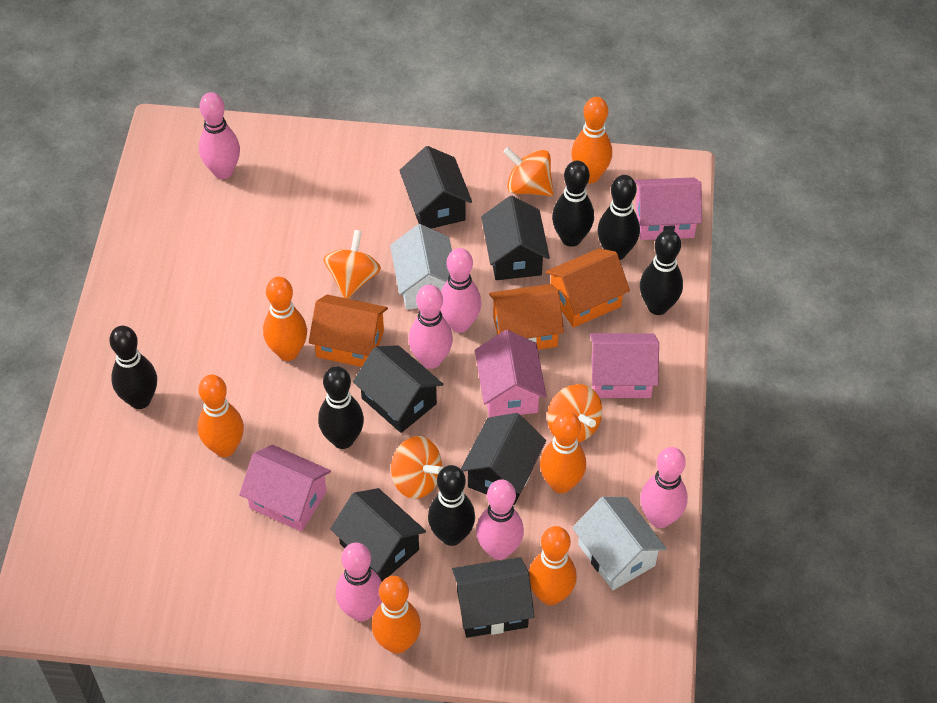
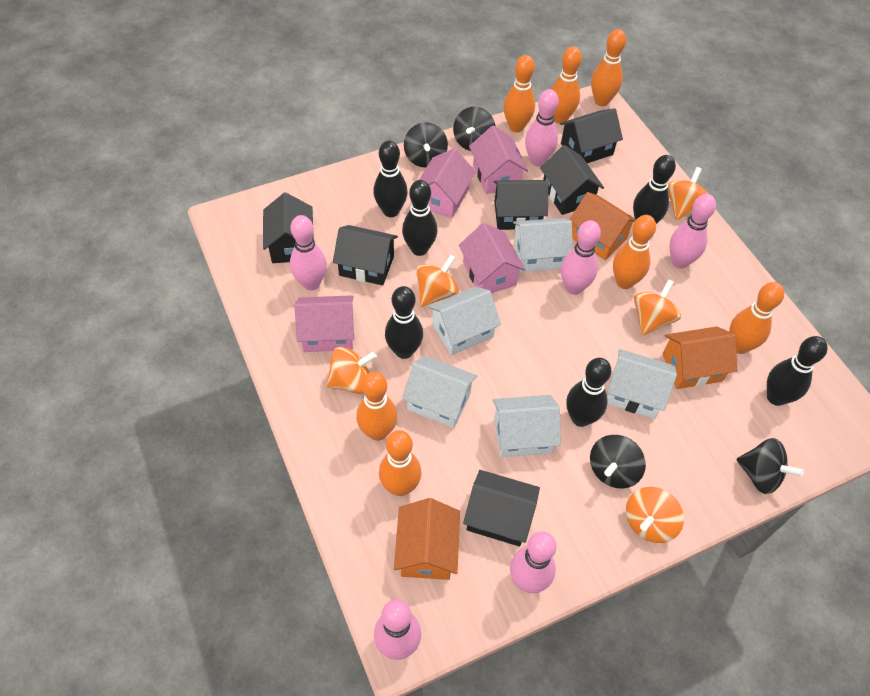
black spinning top: 0 -> 4
orange bowling pin: 6 -> 7
orange spinning top: 4 -> 5
white house: 2 -> 5

